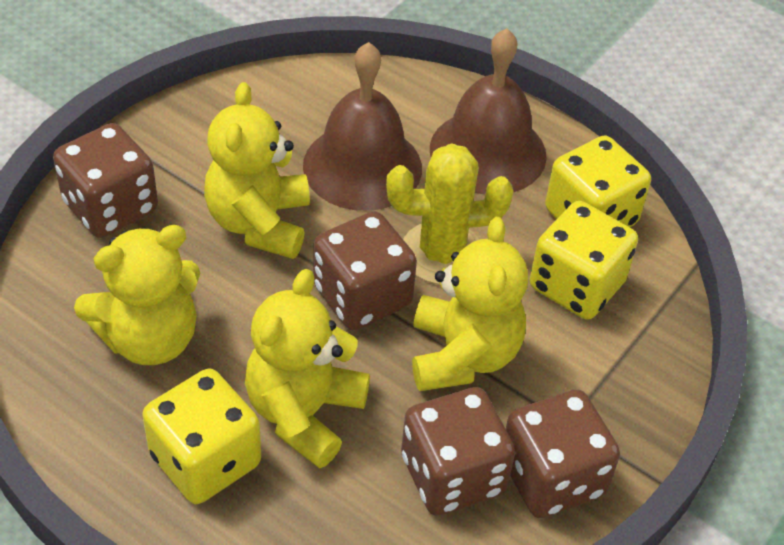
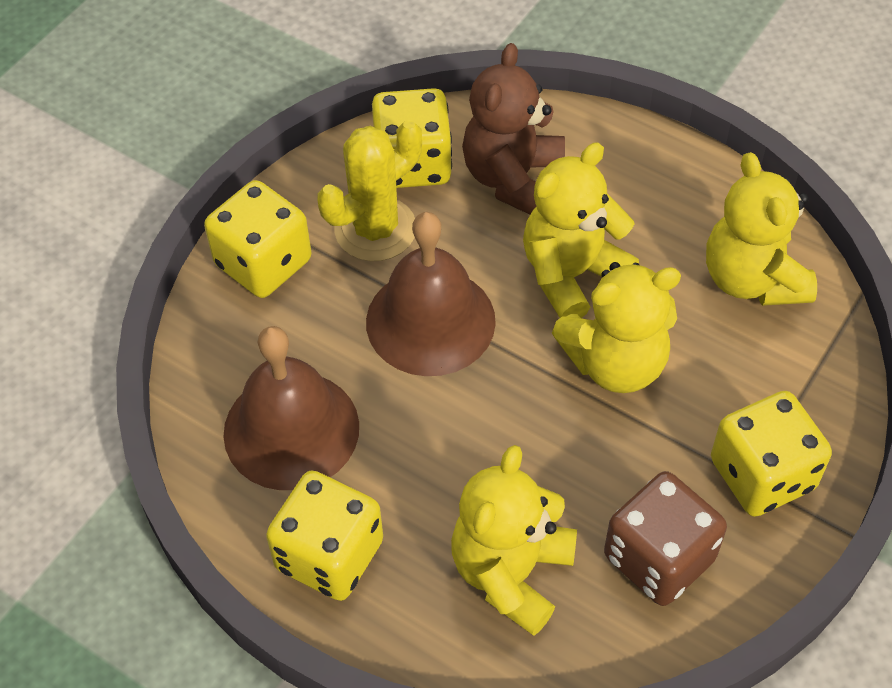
brown dice: 4 -> 1
brown teddy bear: 0 -> 1
yellow dice: 3 -> 4

